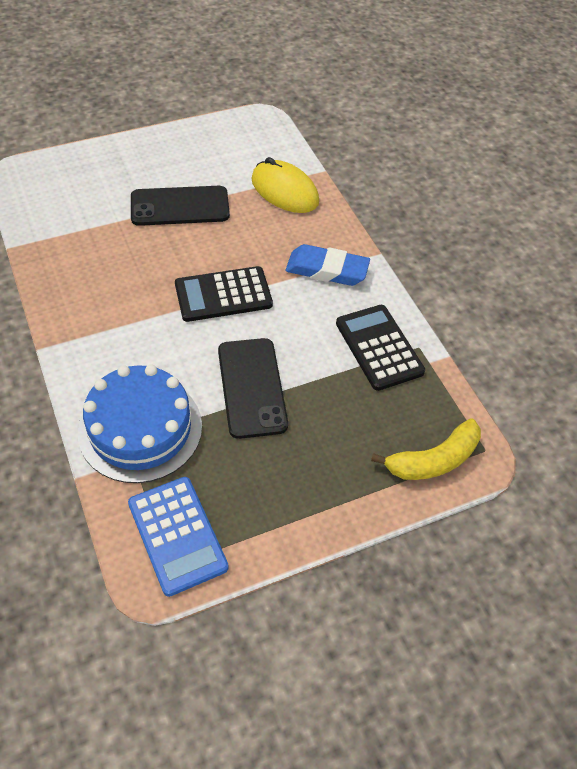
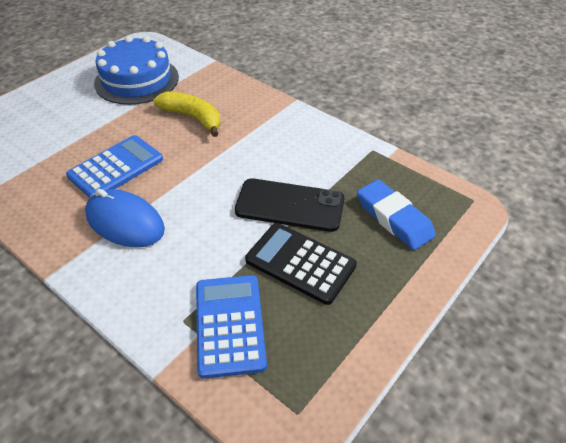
black calculator: 2 -> 1
black phone: 2 -> 1
blue calculator: 1 -> 2
blue mouse: 0 -> 1
yellow mouse: 1 -> 0

